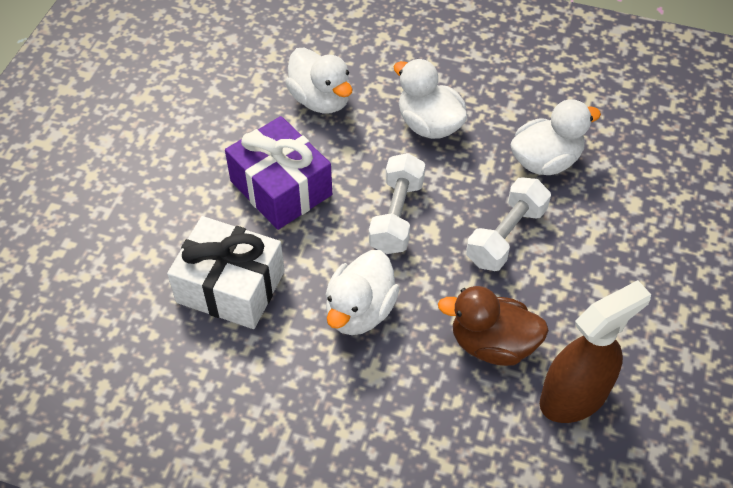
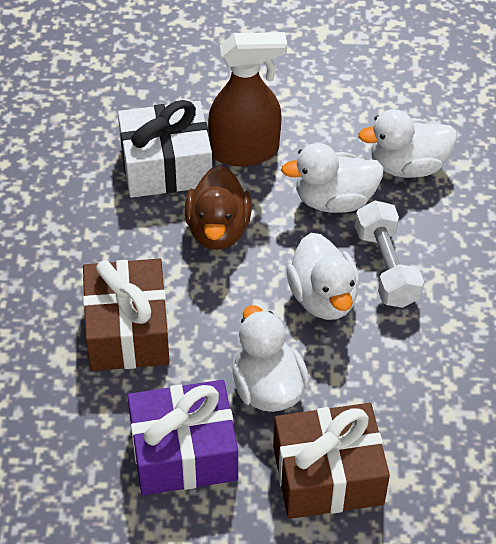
brown gift: 0 -> 2
white dumbbell: 2 -> 1

